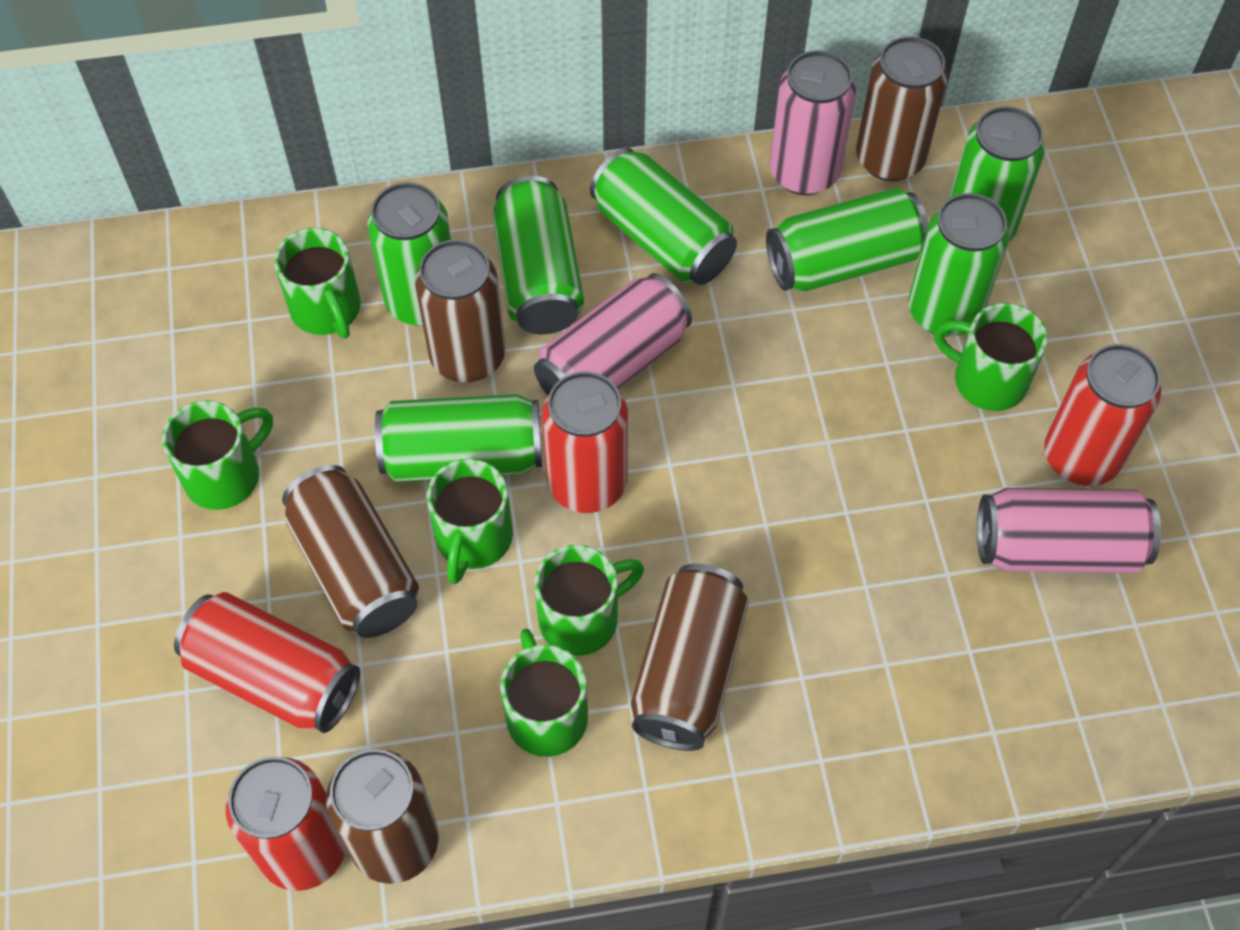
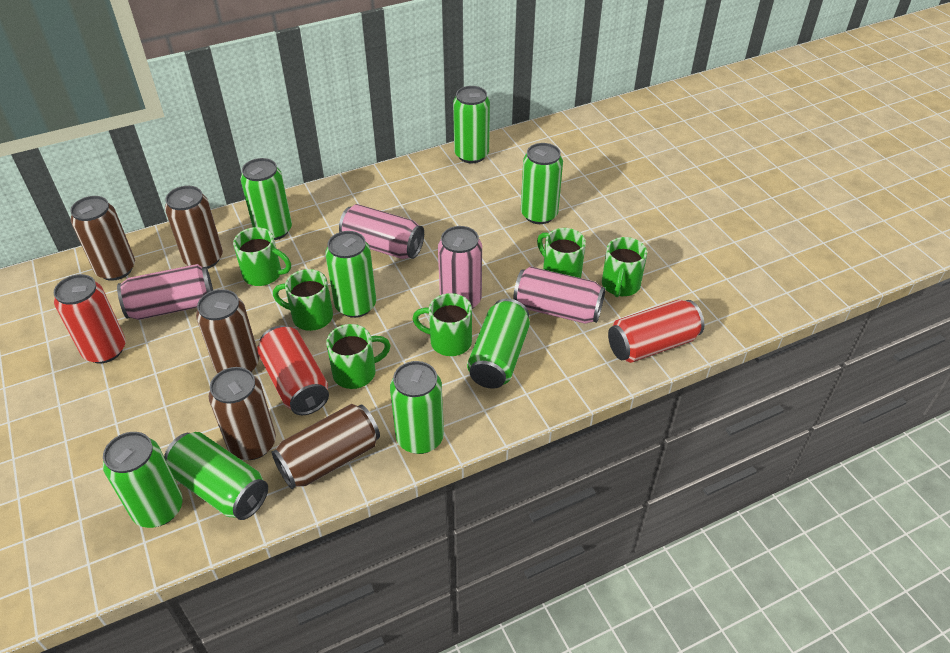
green can: 7 -> 8
pink can: 3 -> 4
red can: 4 -> 3

